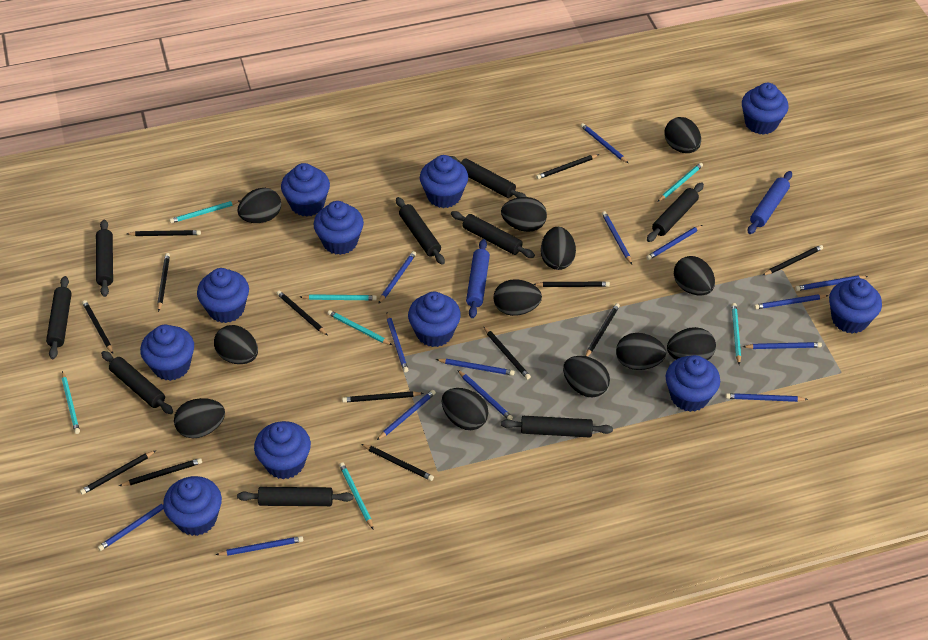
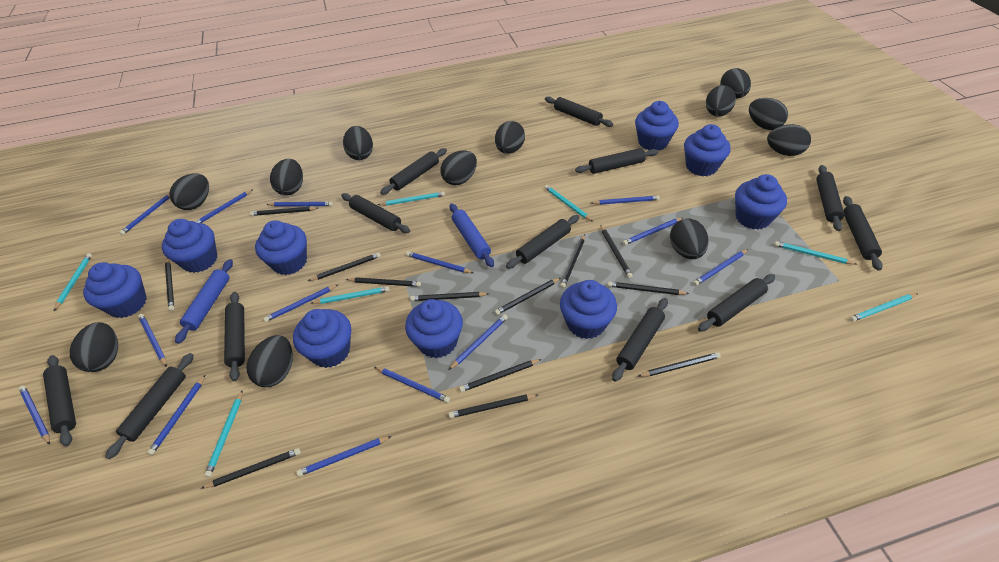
black rolling pin: 9 -> 12
blue cupcake: 11 -> 9

